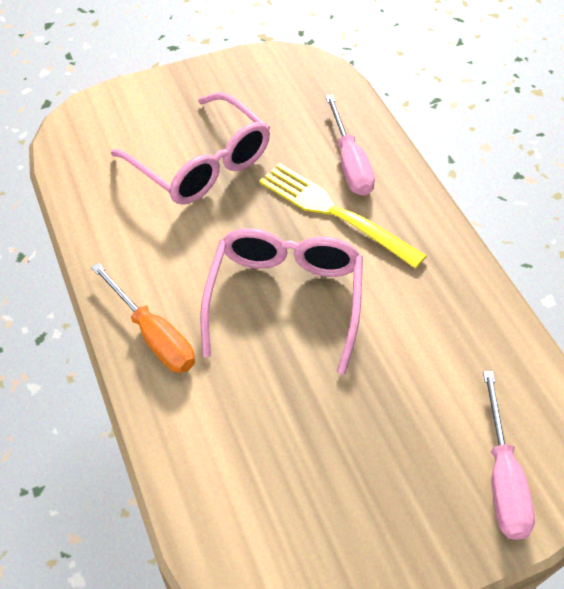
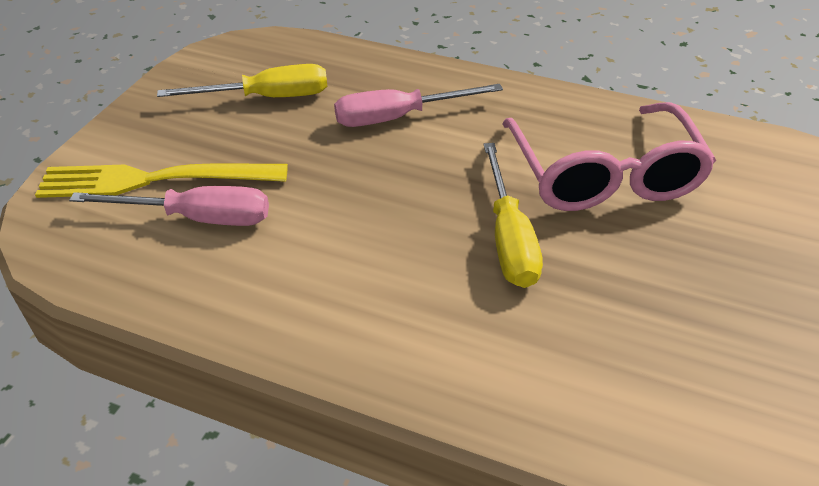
orange screwdriver: 1 -> 0
pink glasses: 2 -> 1
yellow screwdriver: 0 -> 2

